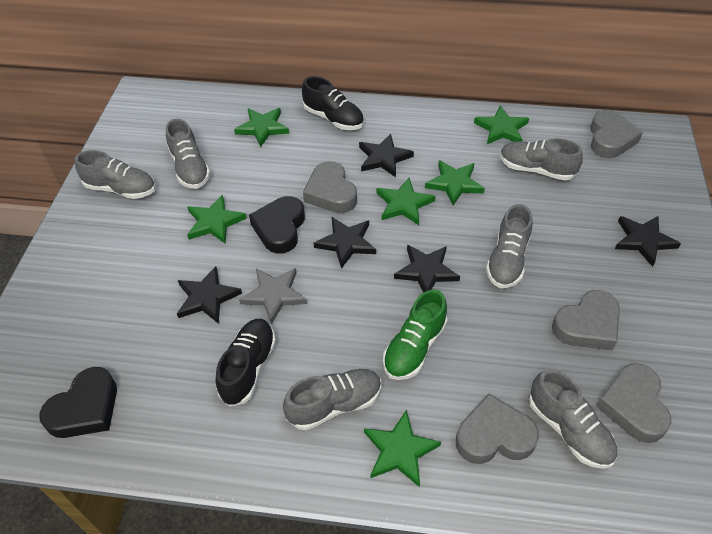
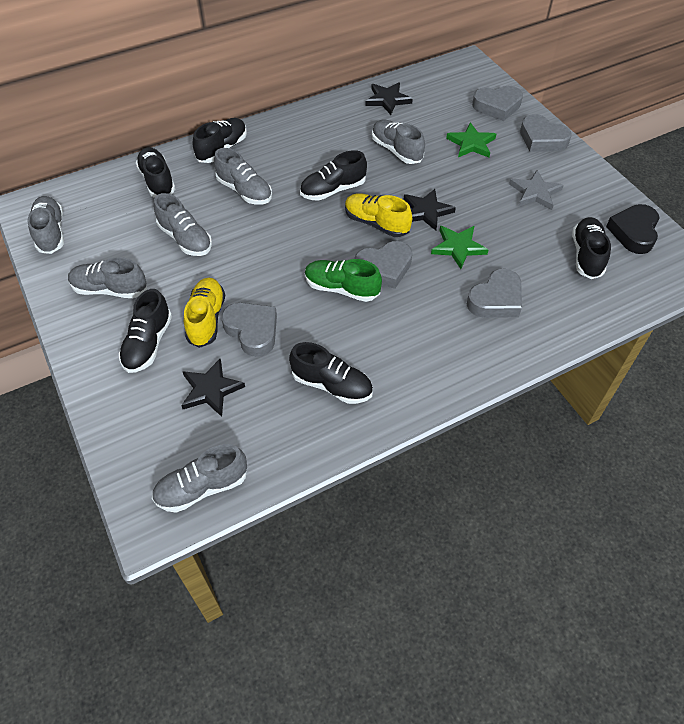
black heart: 2 -> 1
black shoe: 2 -> 6
black star: 5 -> 3
green star: 6 -> 2
yellow shoe: 0 -> 2

